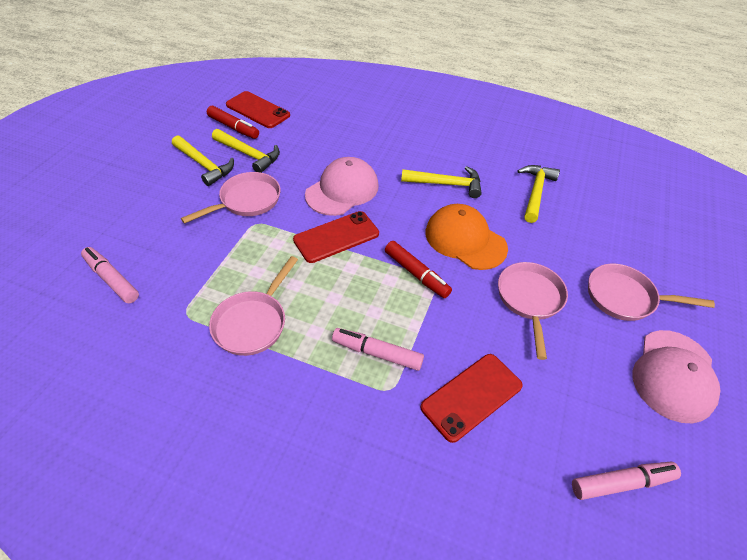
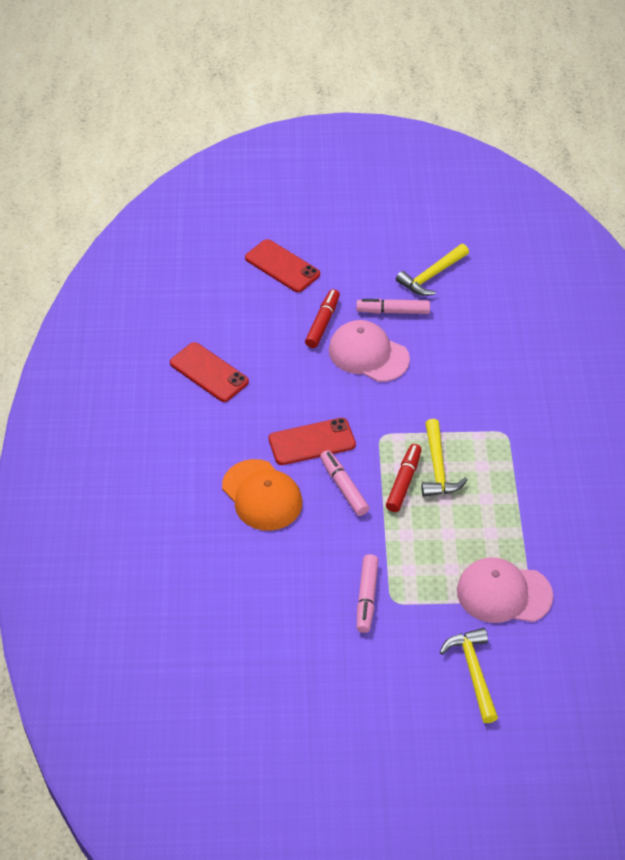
pink pan: 4 -> 0
yellow hammer: 4 -> 3

